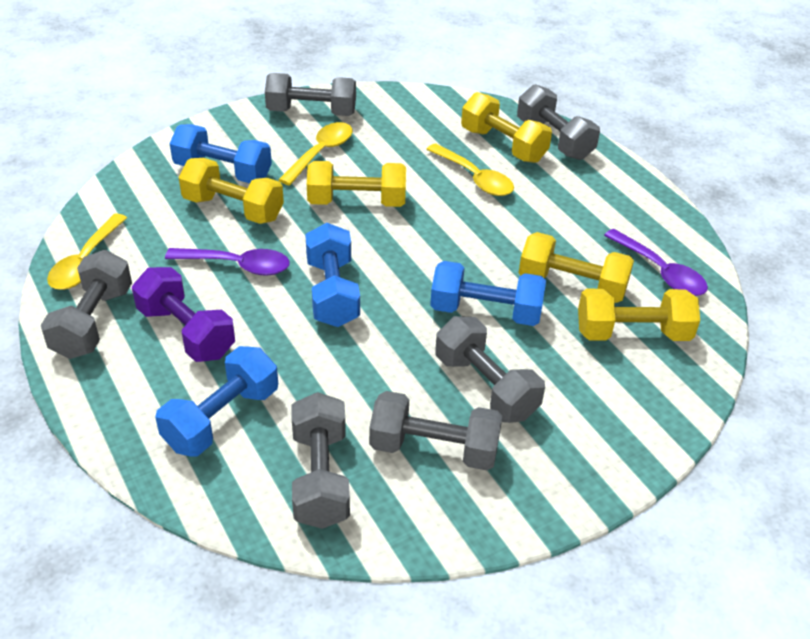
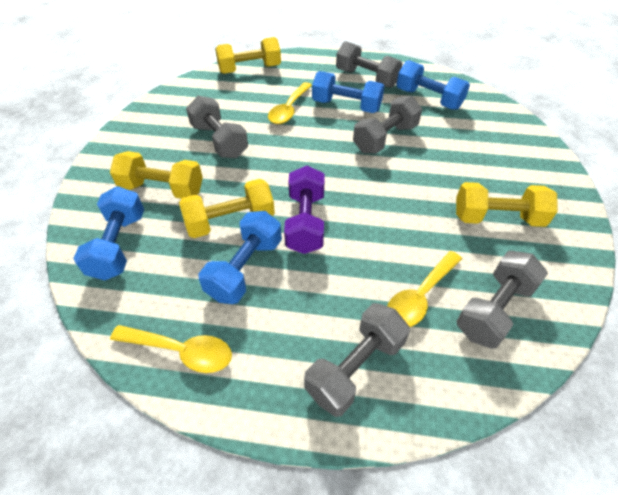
grey dumbbell: 6 -> 5
purple spoon: 2 -> 0
yellow dumbbell: 5 -> 4

